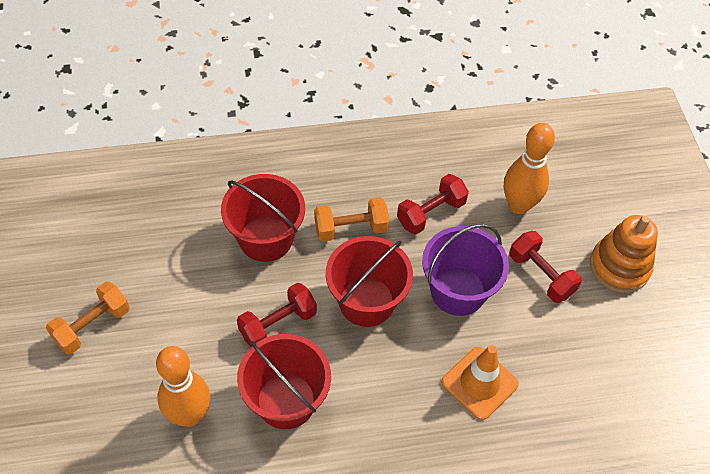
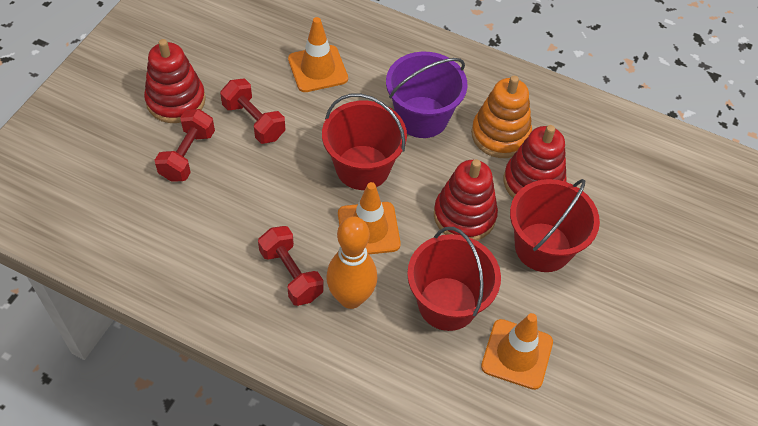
orange bowling pin: 2 -> 1
orange dumbbell: 2 -> 0
orange traffic cone: 1 -> 3
red stacking toy: 0 -> 3

